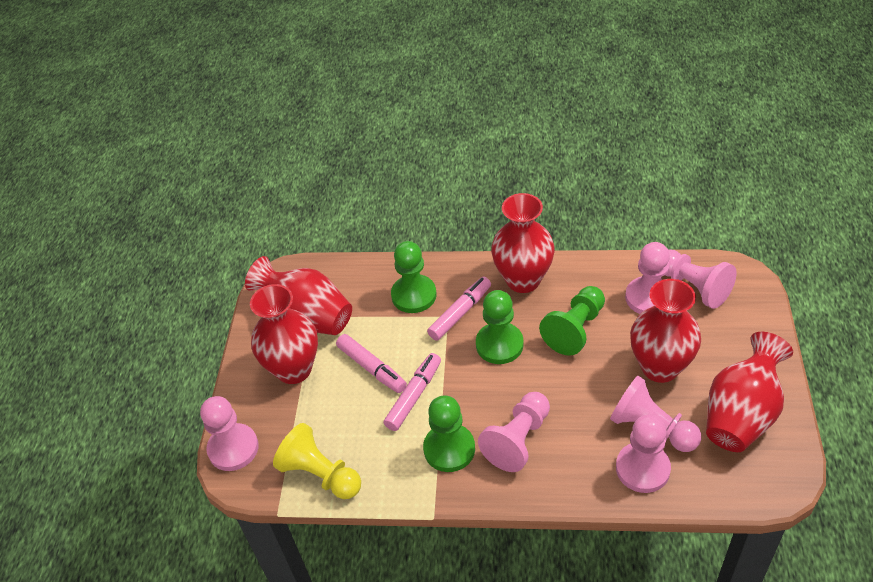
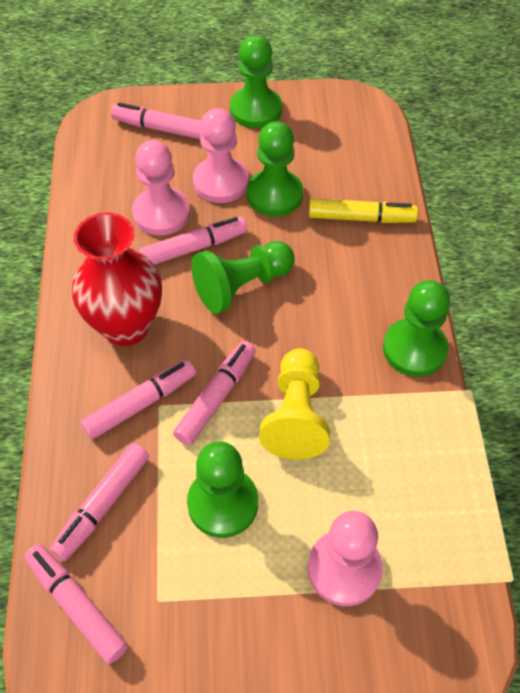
green pawn: 4 -> 5
pink marker: 3 -> 6
pink pawn: 6 -> 3
red vase: 5 -> 1
yellow marker: 0 -> 1

